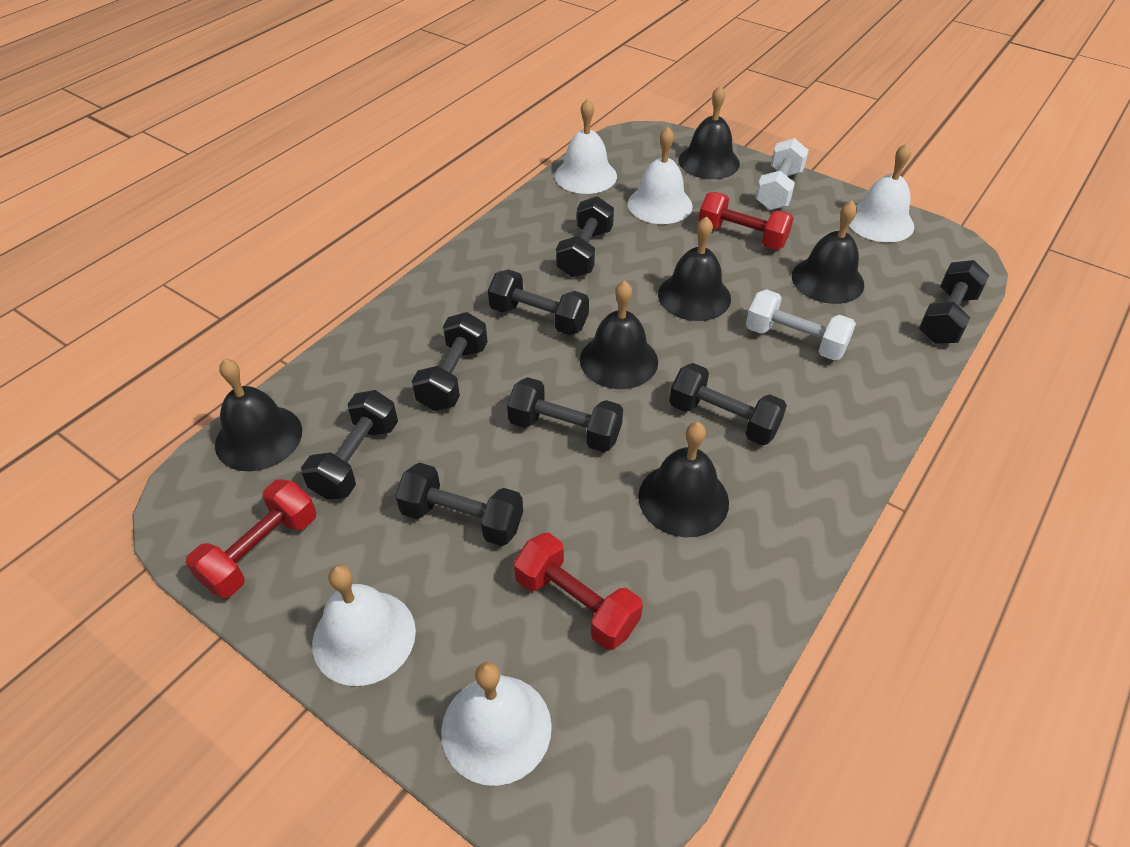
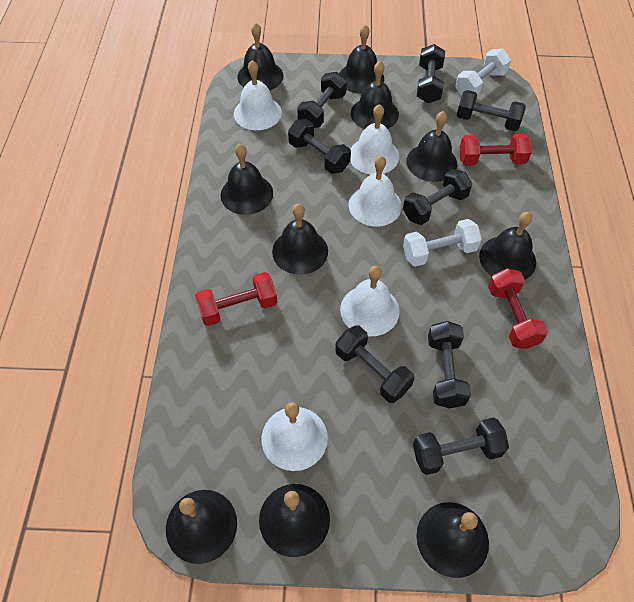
black bell: 6 -> 10

